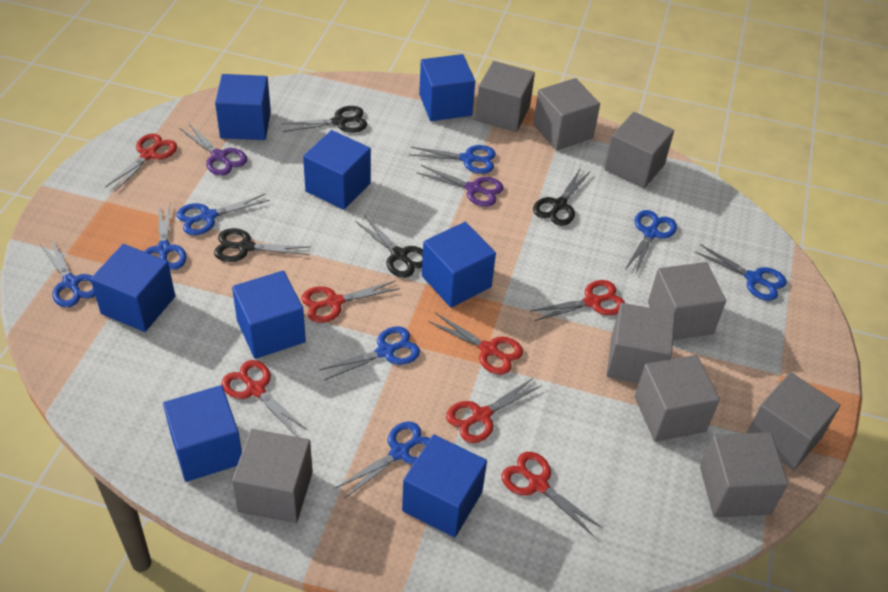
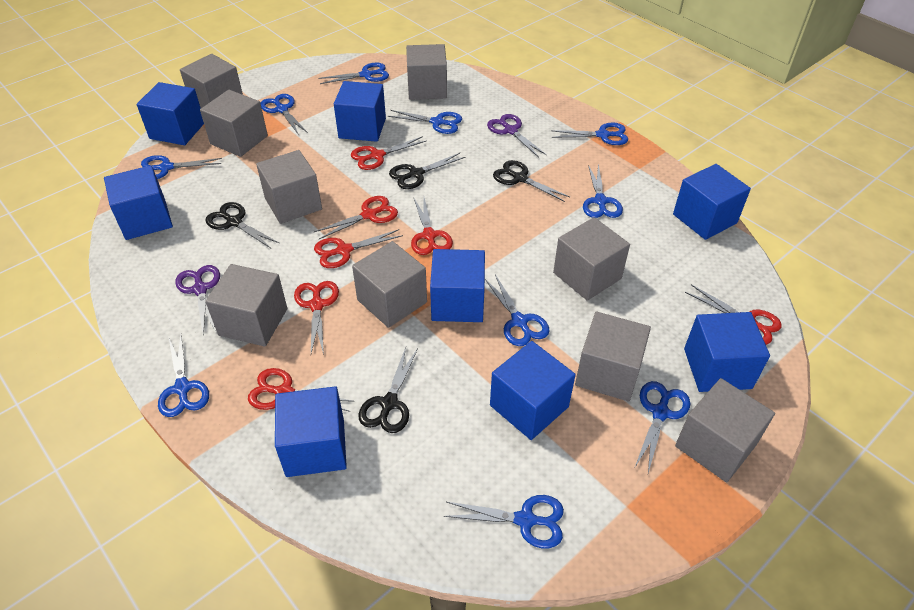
blue scissors: 8 -> 10

